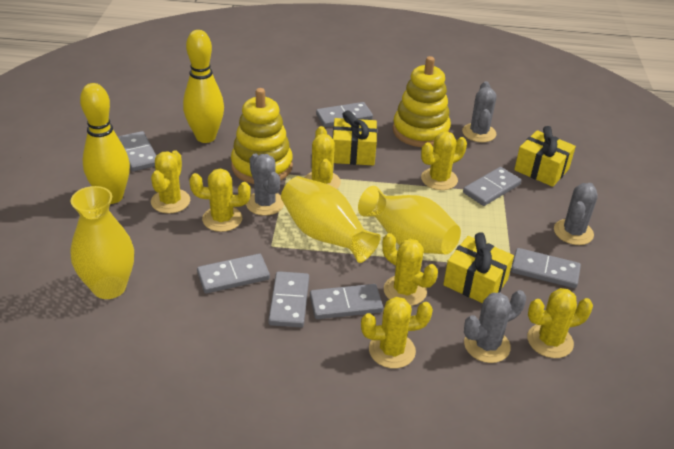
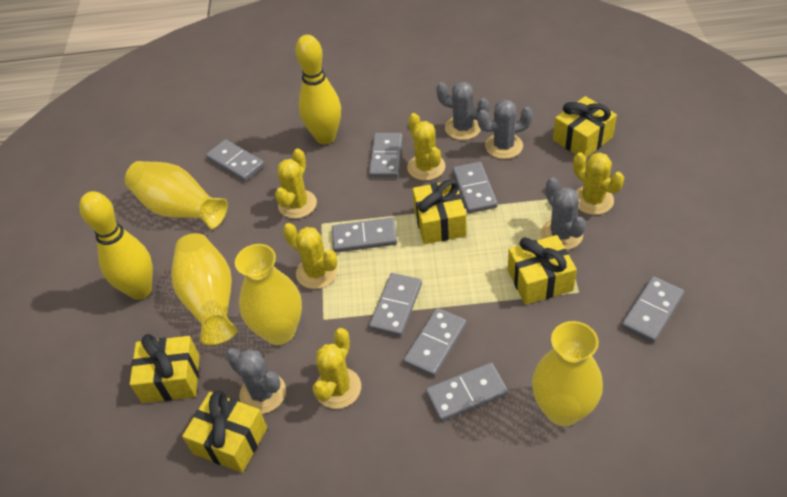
grey domino: 7 -> 8
yellow cactus: 7 -> 5
yellow gift: 3 -> 5
yellow stacking toy: 2 -> 0
yellow vase: 3 -> 4

